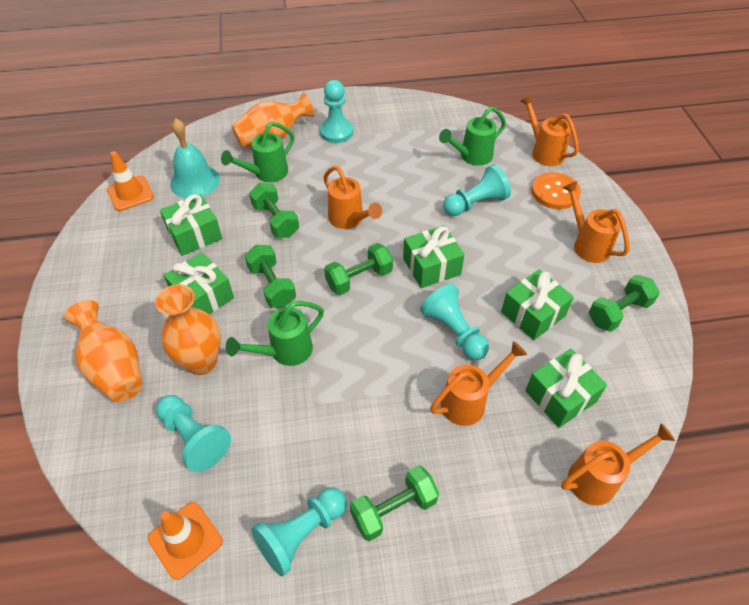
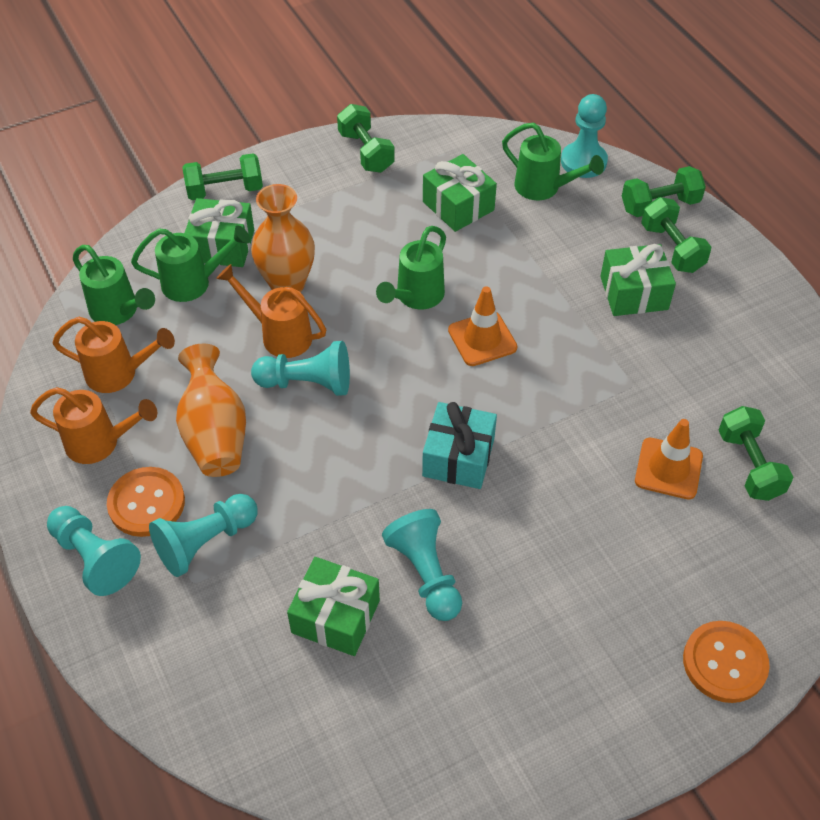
green gift: 5 -> 4
green watering can: 3 -> 4
orange button: 1 -> 2
orange vase: 3 -> 2
orange watering can: 5 -> 3
turquoise bell: 1 -> 0
turquoise gift: 0 -> 1

